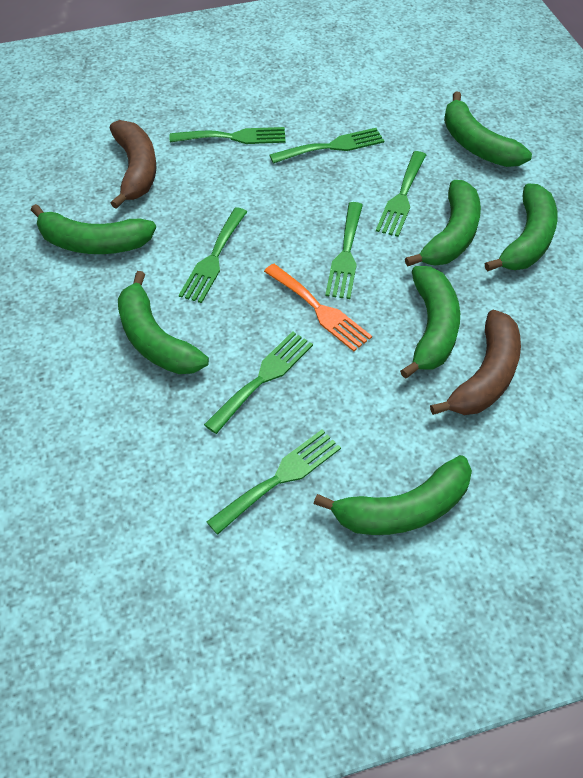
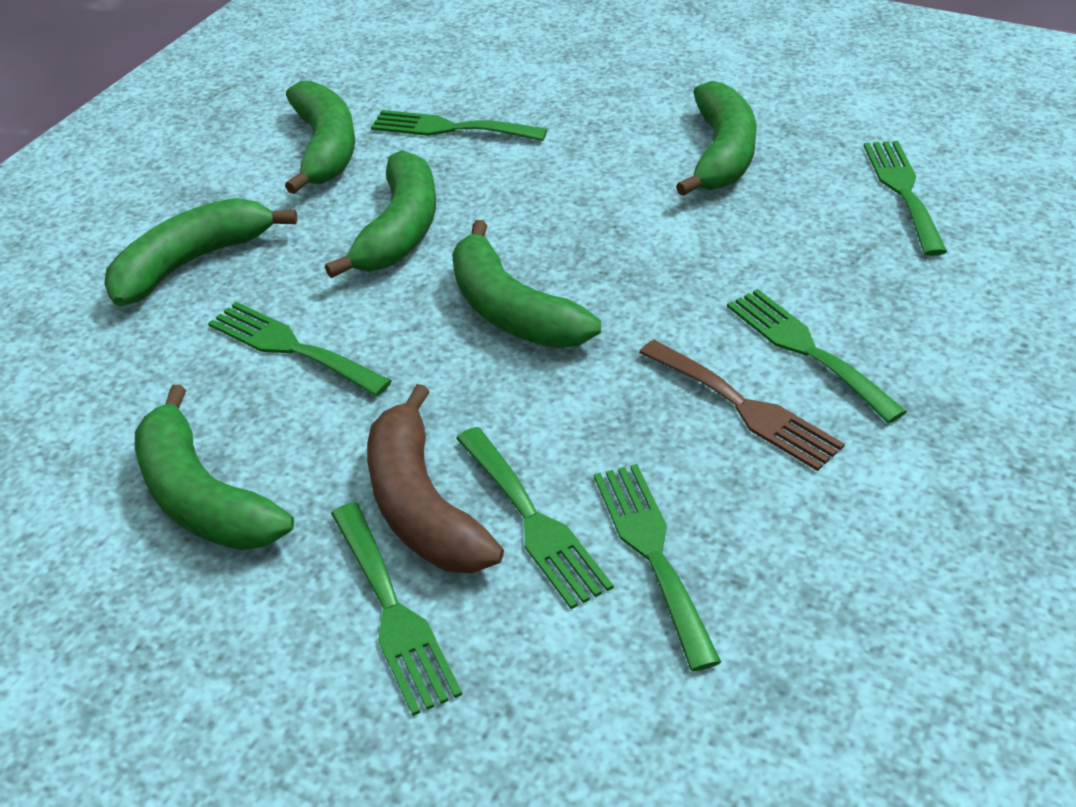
brown banana: 2 -> 1
brown fork: 0 -> 1
green banana: 7 -> 6
orange fork: 1 -> 0

